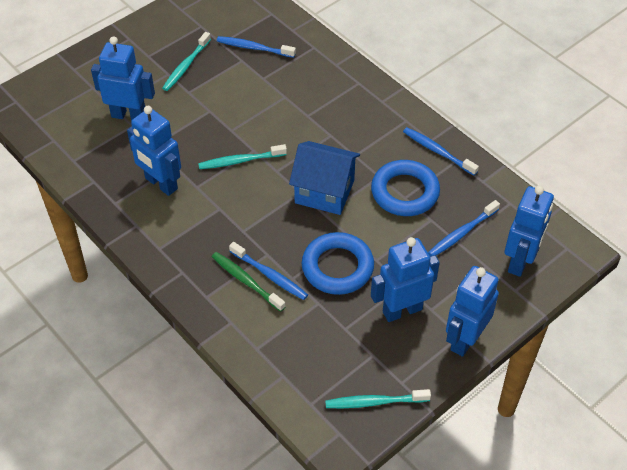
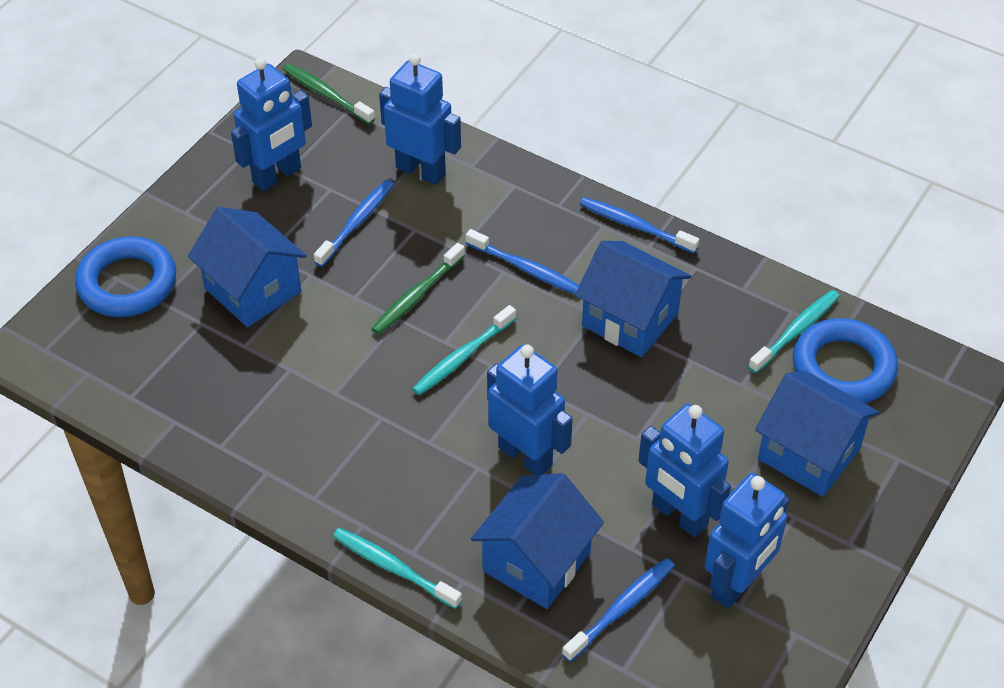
blue house: 1 -> 4
green toothbrush: 1 -> 2

